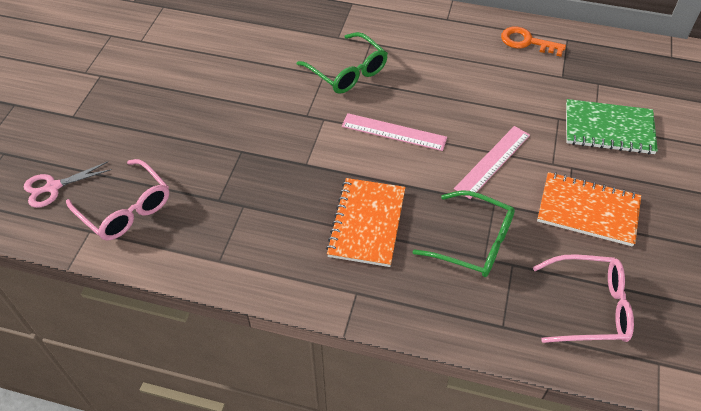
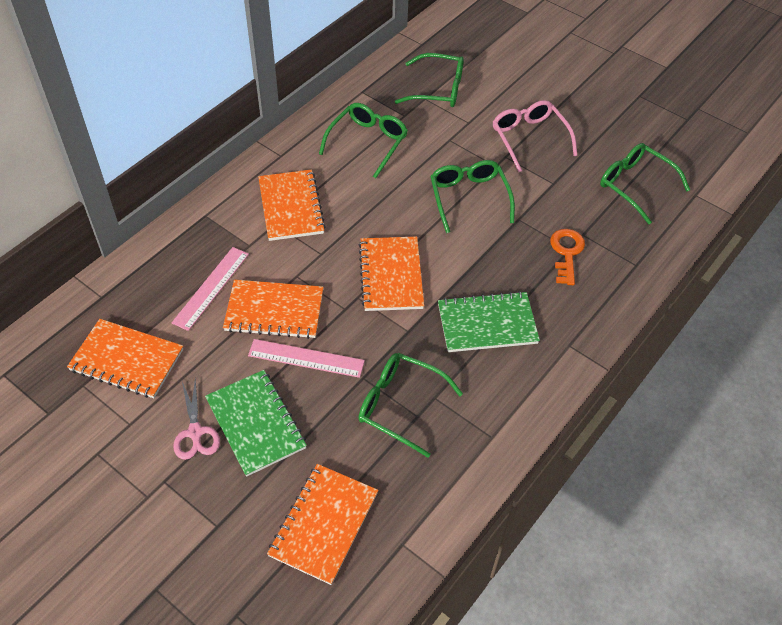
green glasses: 2 -> 5
green notebook: 1 -> 2
orange notebook: 2 -> 5
pink glasses: 2 -> 1

